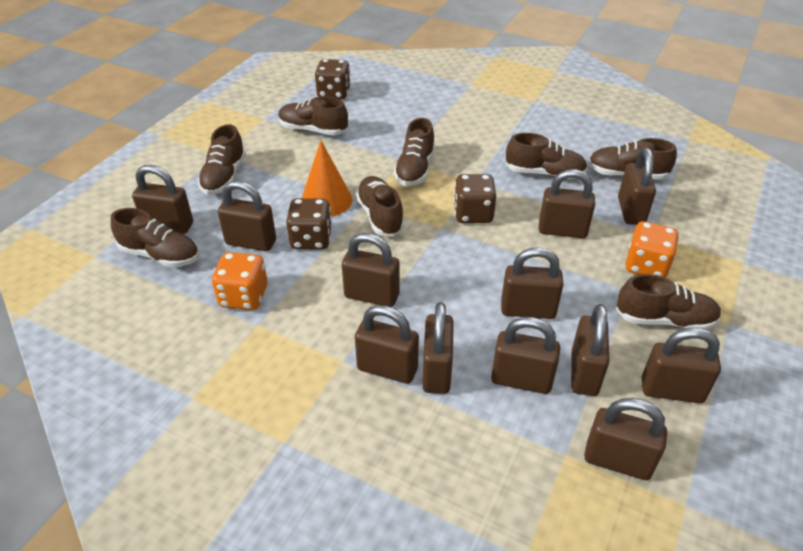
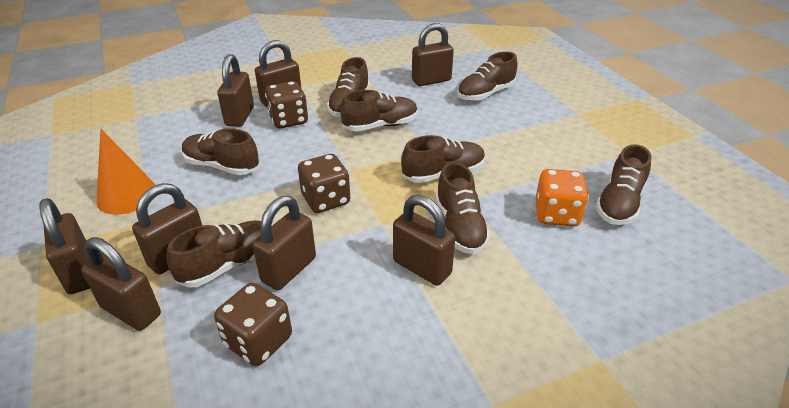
brown padlock: 12 -> 8
orange dice: 2 -> 1

